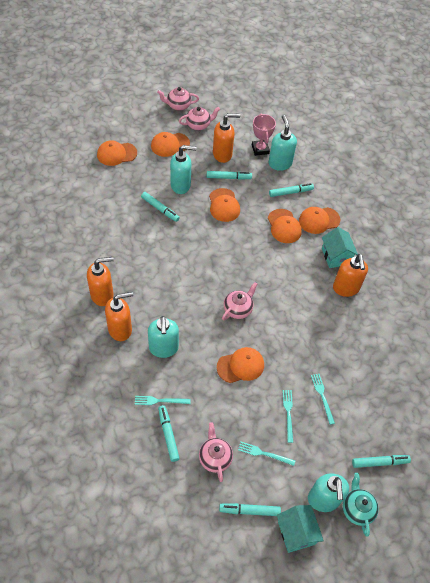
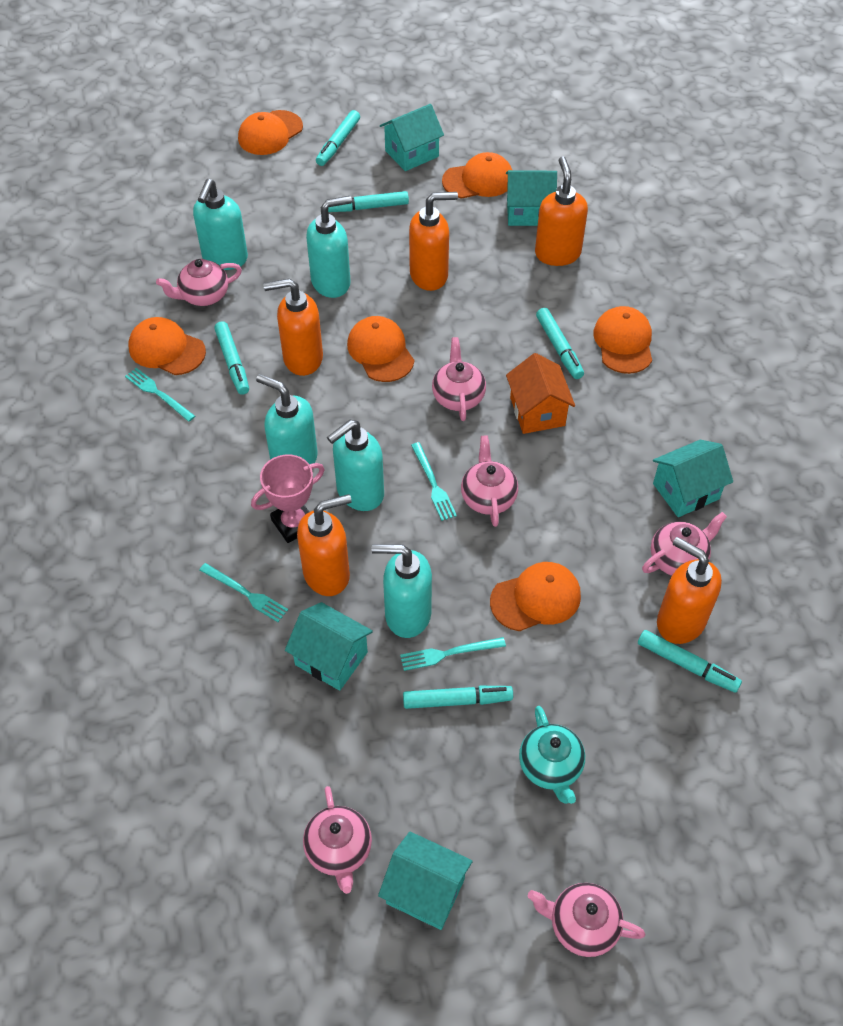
orange house: 0 -> 1
orange soap dispenser: 4 -> 5
pink teapot: 4 -> 6
turquoise house: 2 -> 5
turquoise soap dispenser: 4 -> 5

